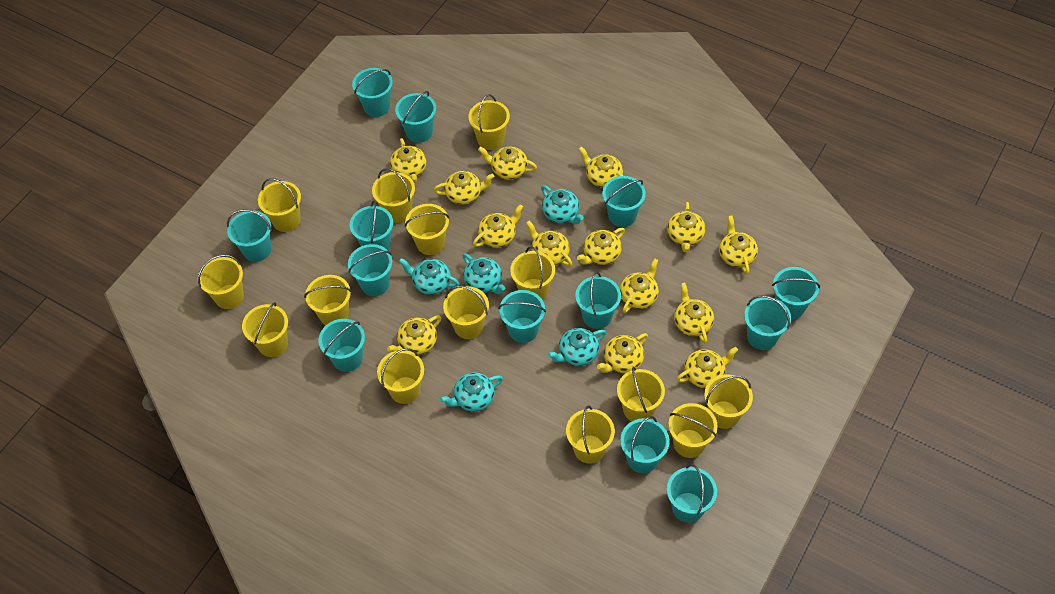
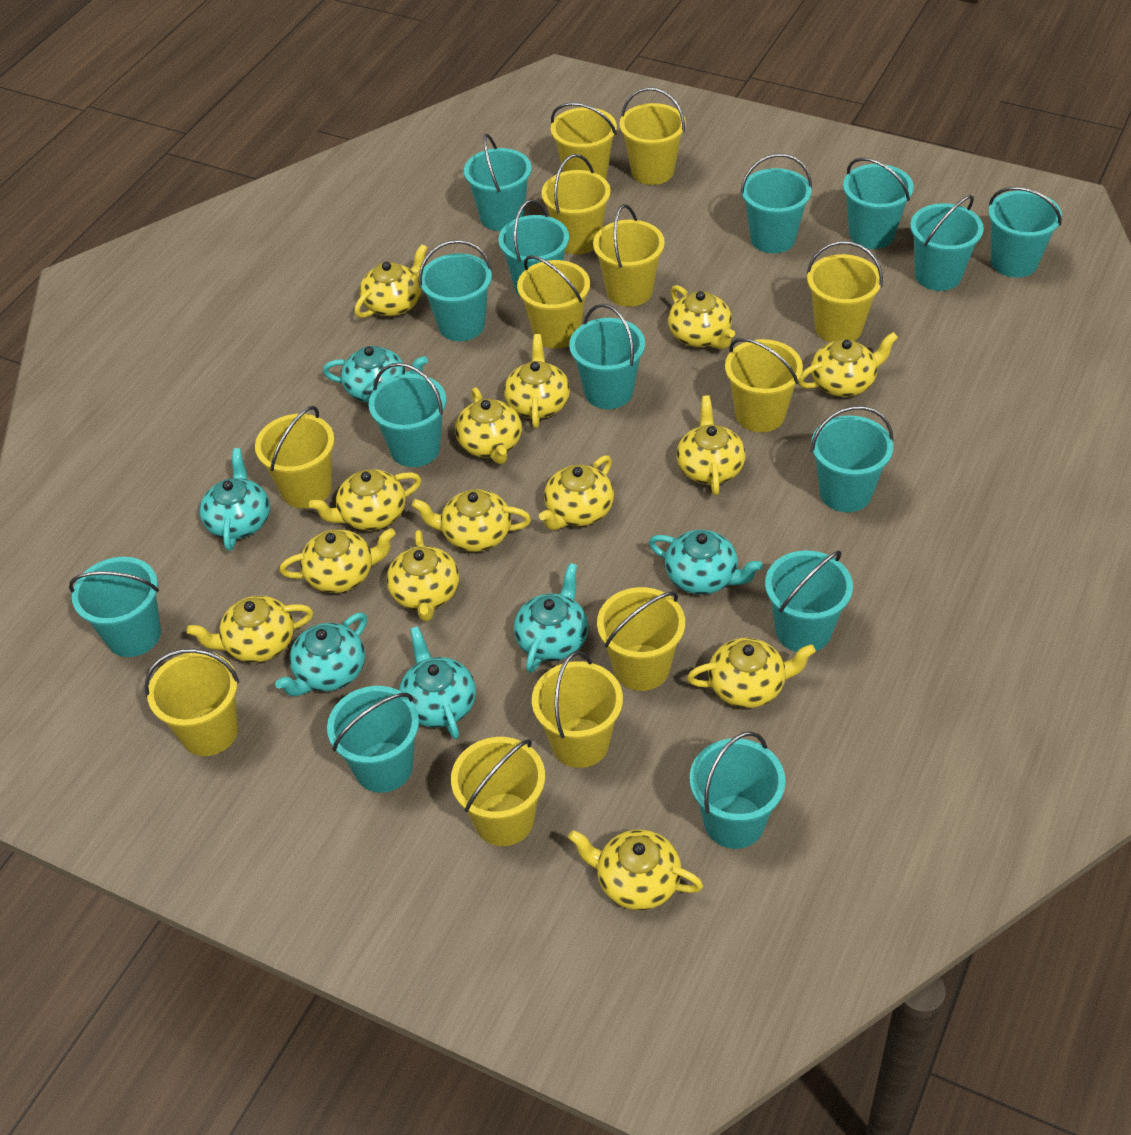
turquoise bucket: 13 -> 14
turquoise teapot: 5 -> 6
yellow bucket: 14 -> 12

